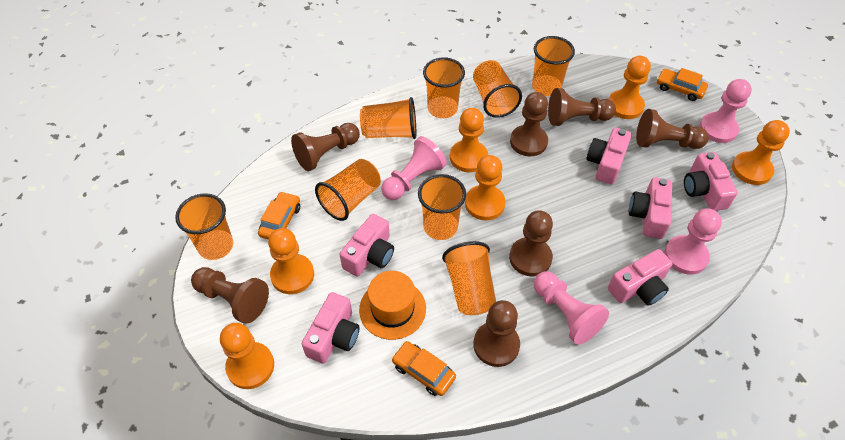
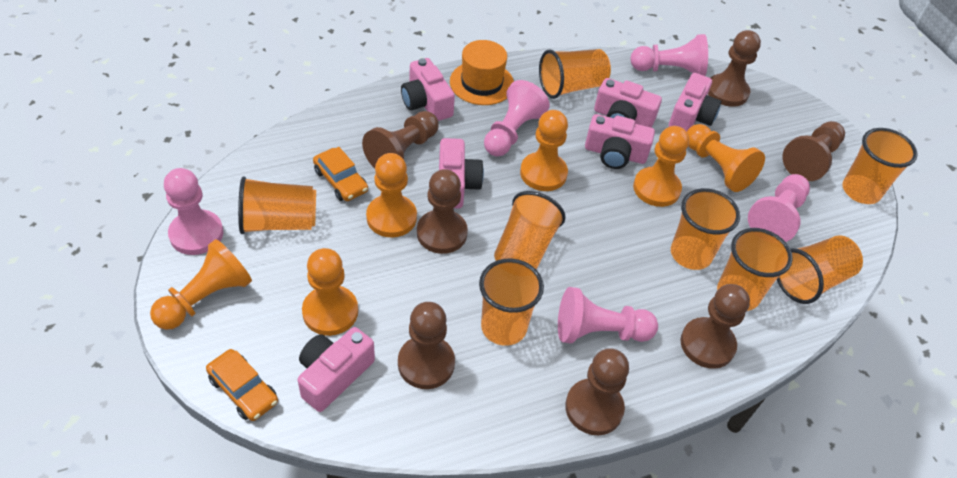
orange car: 3 -> 2
pink pawn: 4 -> 5

